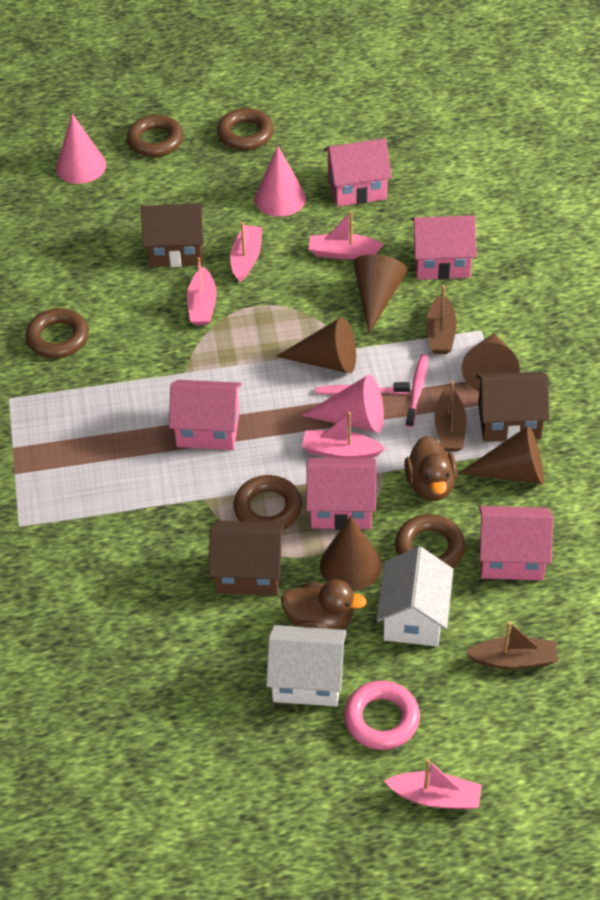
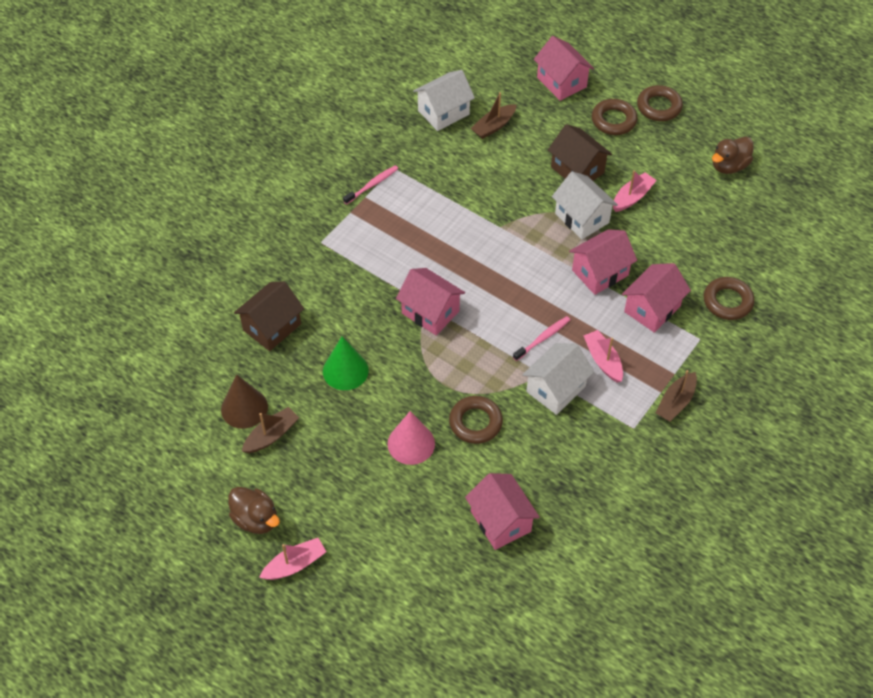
brown cone: 5 -> 1
brown house: 3 -> 2
brown ring: 5 -> 4
green cone: 0 -> 1
pink boat: 5 -> 3
pink cone: 3 -> 1
pink ring: 1 -> 0
white house: 2 -> 3

